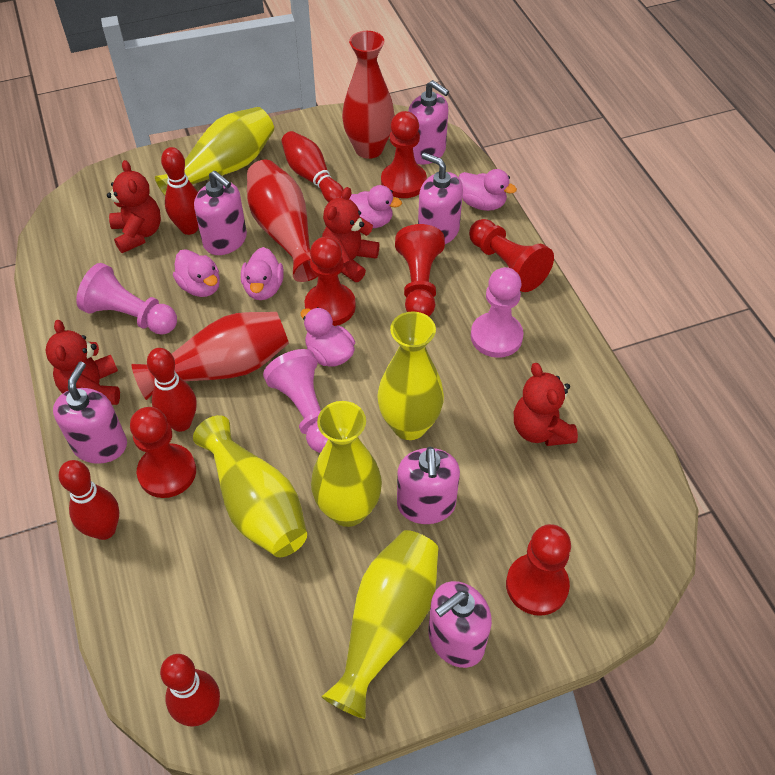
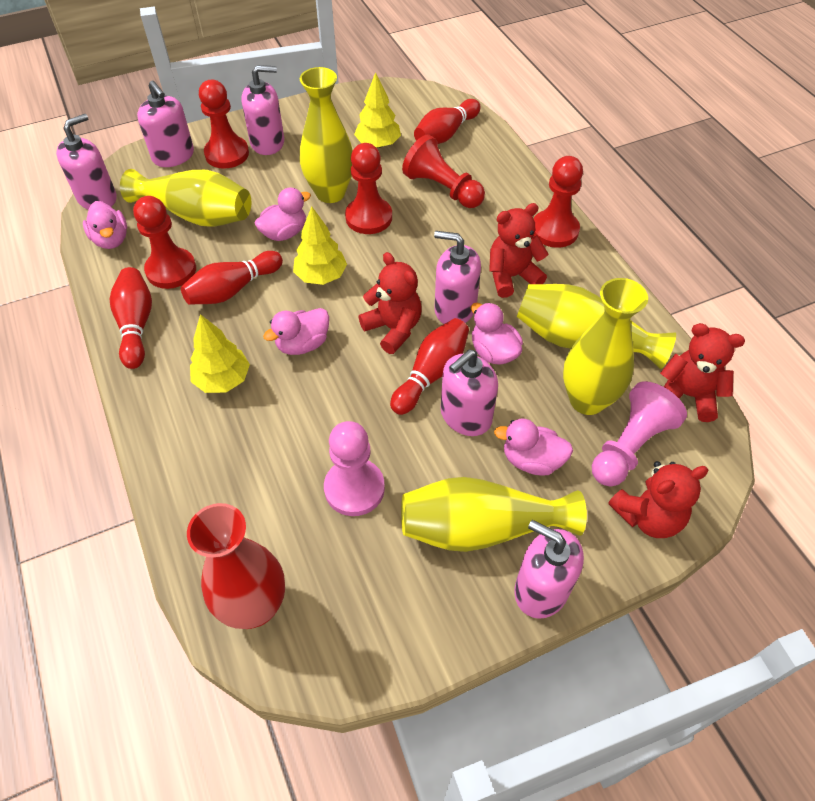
pink pawn: 3 -> 2
red bowling pin: 5 -> 4
red pawn: 6 -> 5
red vase: 3 -> 1
yellow tree: 0 -> 3

